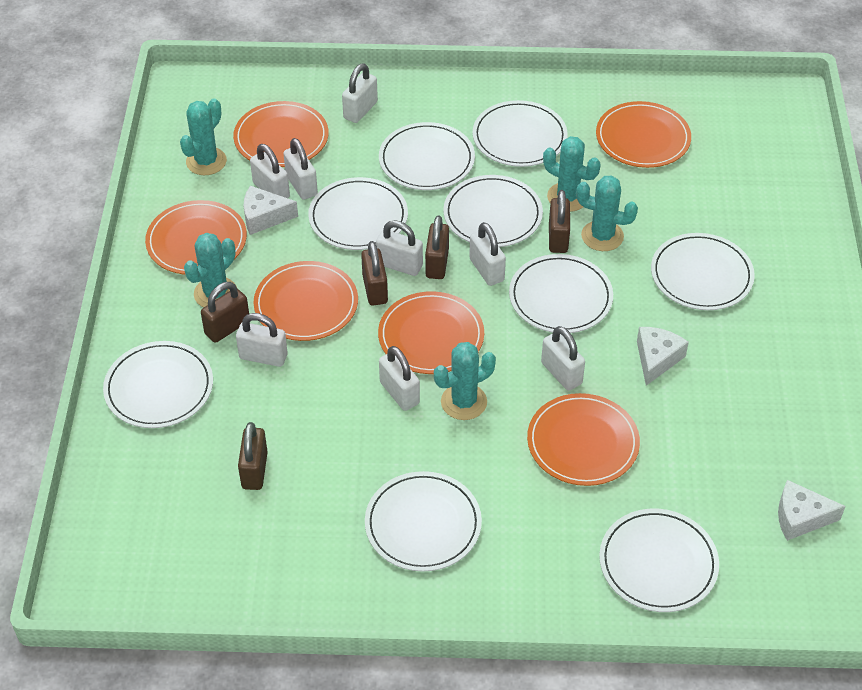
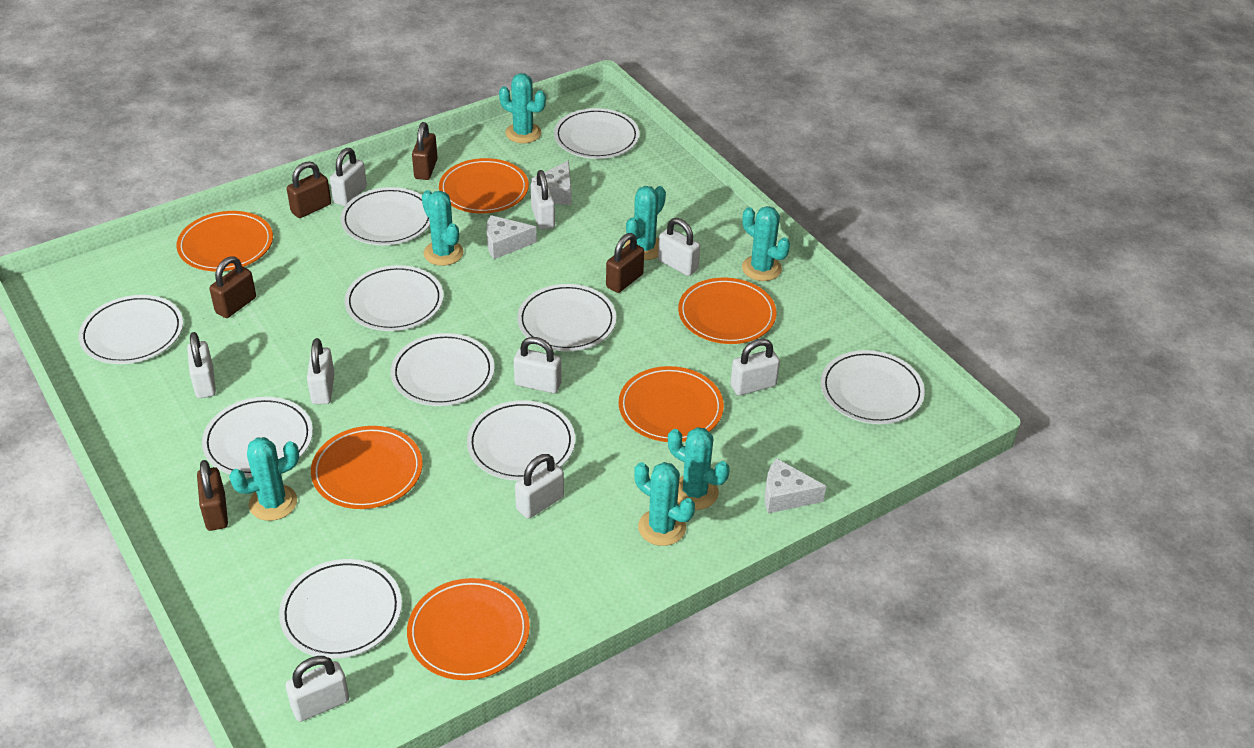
turquoise cactus: 5 -> 7
white padlock: 8 -> 9
white plate: 9 -> 10

